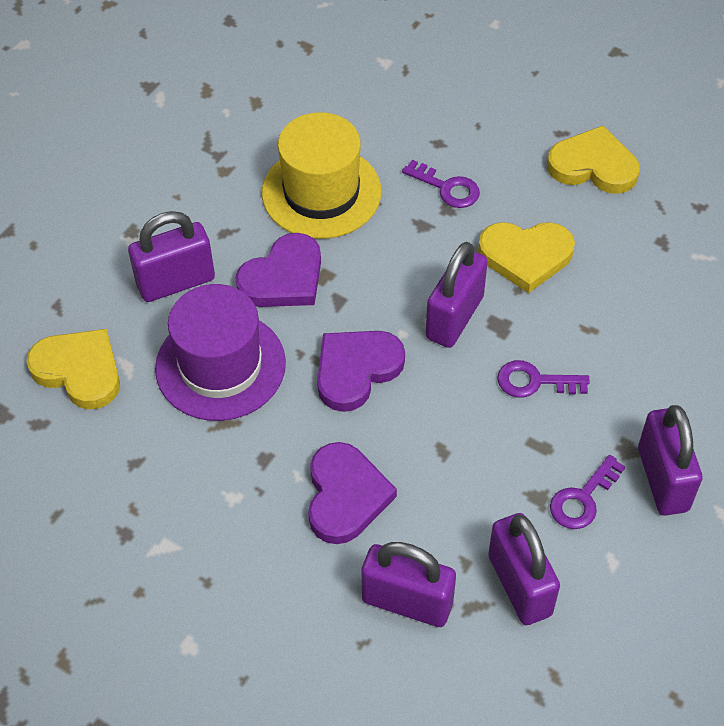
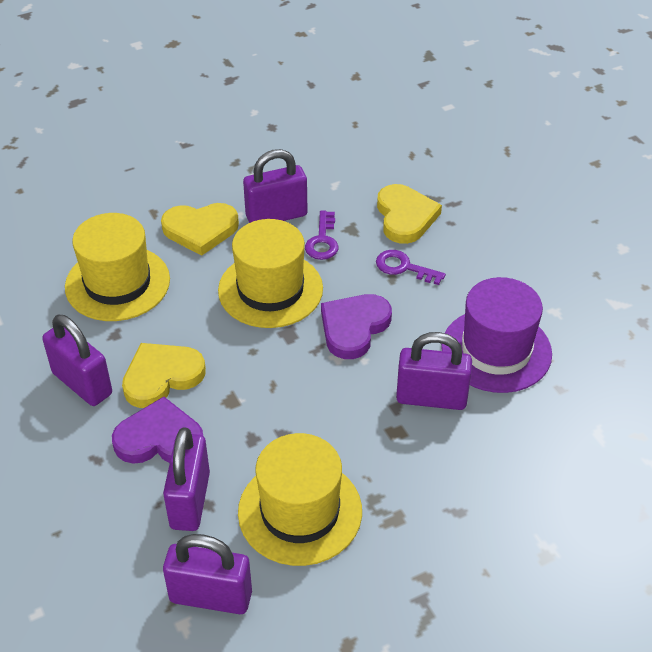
purple heart: 3 -> 2
purple key: 3 -> 2
yellow hat: 1 -> 3

